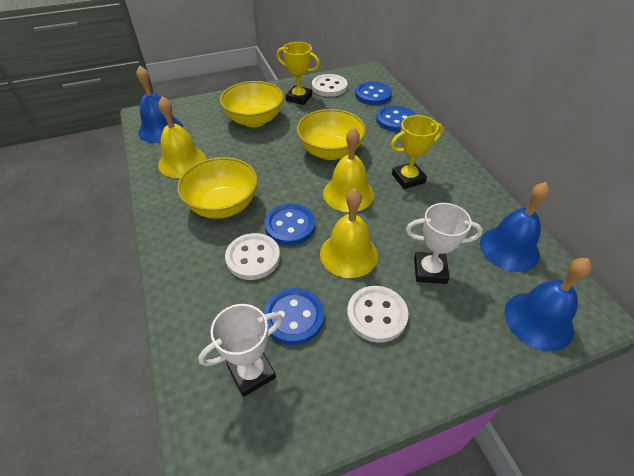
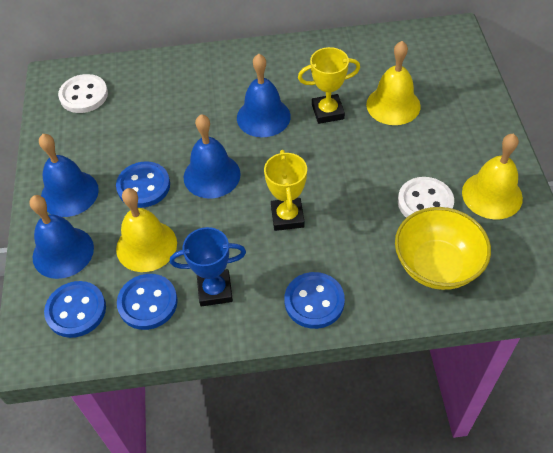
blue bell: 3 -> 4
blue trophy: 0 -> 1
white button: 3 -> 2
white trophy: 2 -> 0
yellow bowl: 3 -> 1

